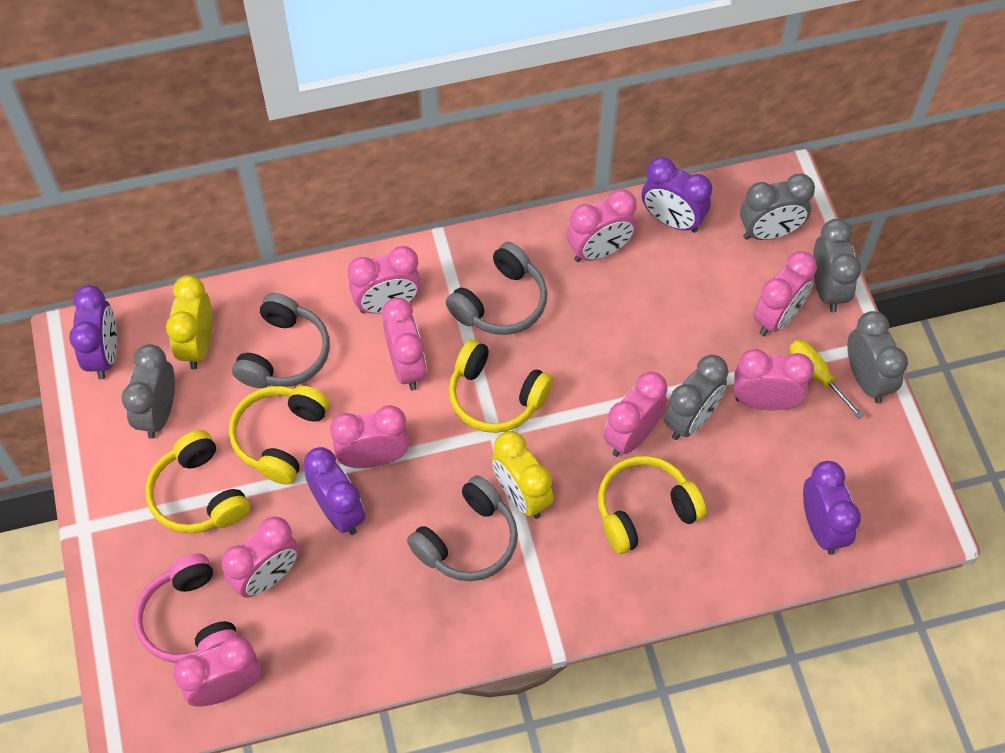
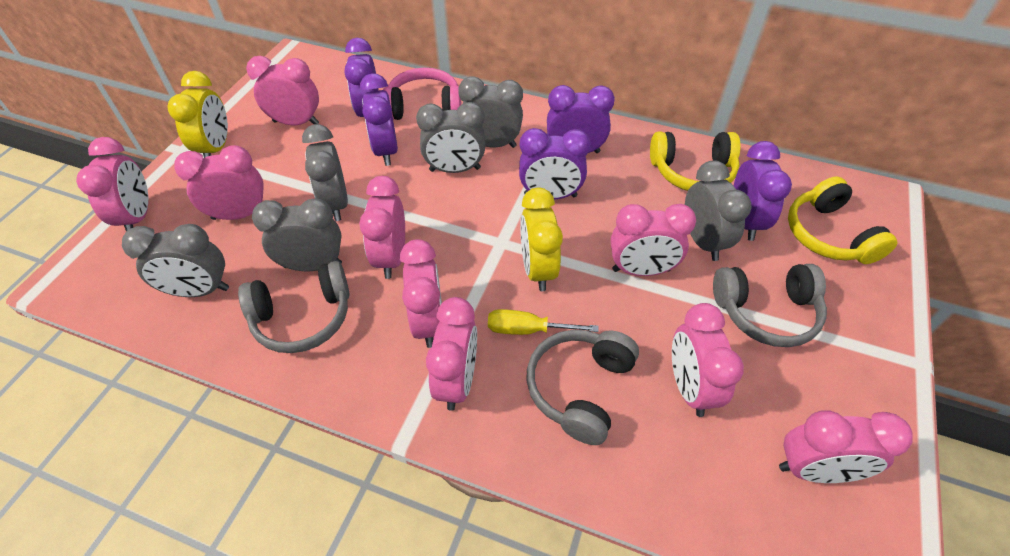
grey clock: 5 -> 6
purple clock: 4 -> 5
yellow headphones: 4 -> 2

